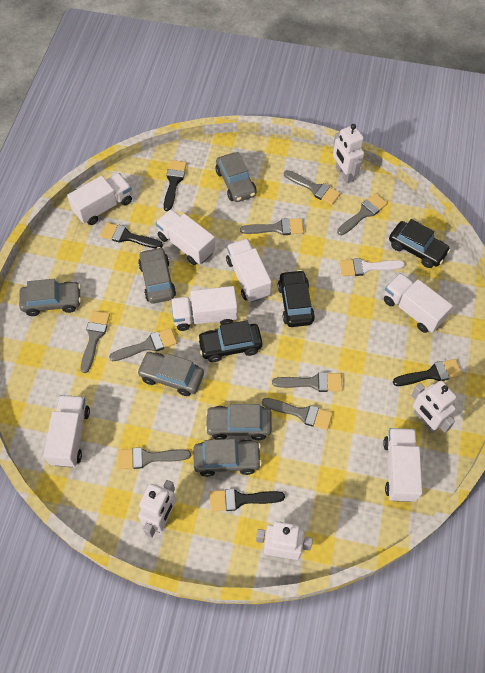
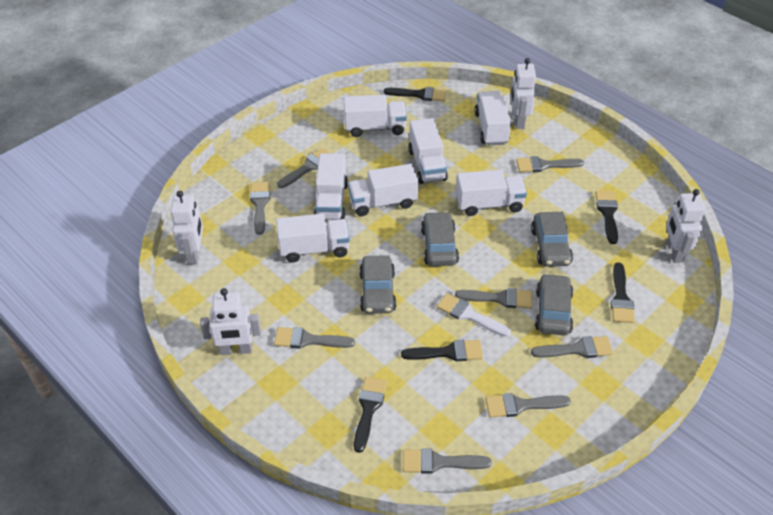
black brush: 4 -> 5
black car: 3 -> 0
grey car: 6 -> 4

